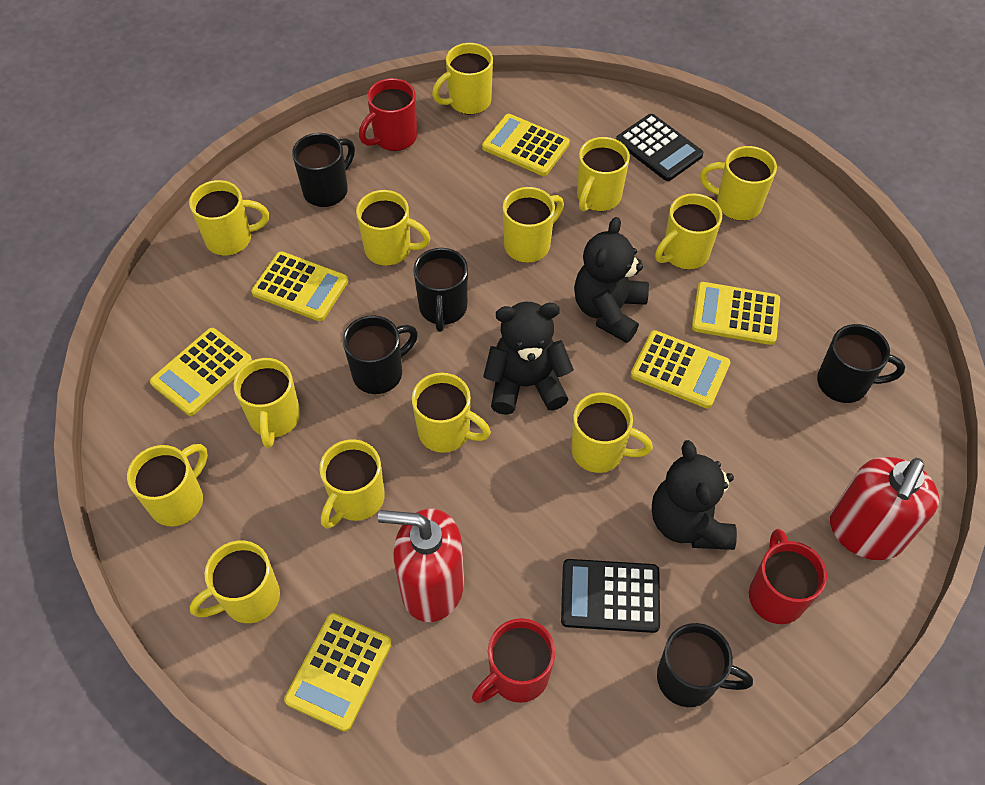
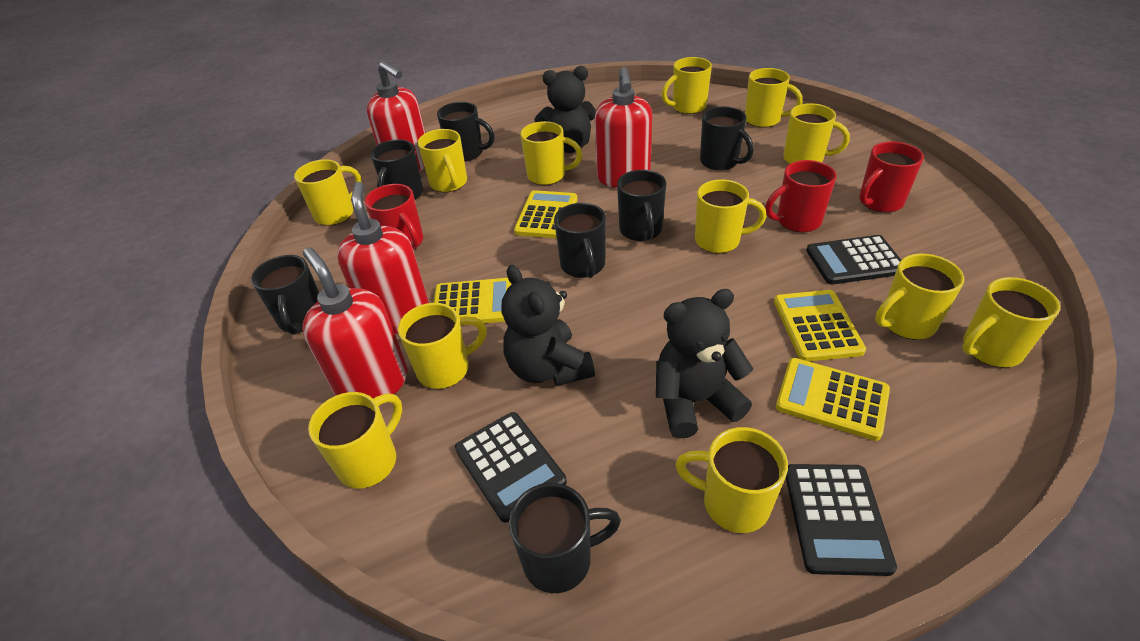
black calculator: 2 -> 3
black mug: 5 -> 7
red soap dispenser: 2 -> 4
yellow calculator: 6 -> 4
yellow mug: 13 -> 12

